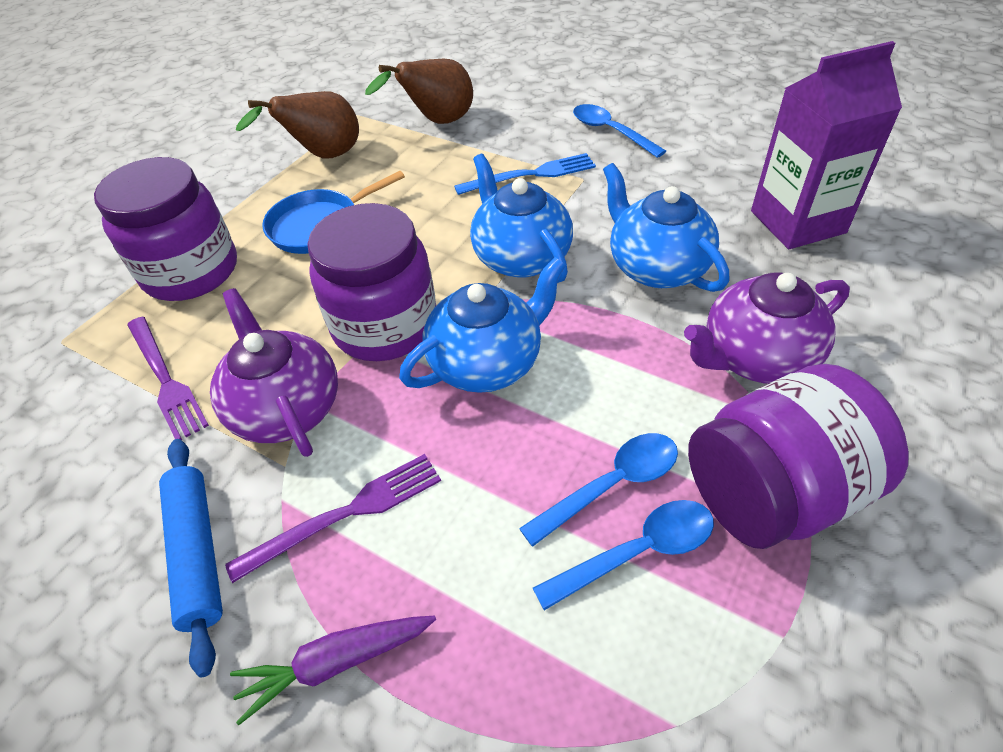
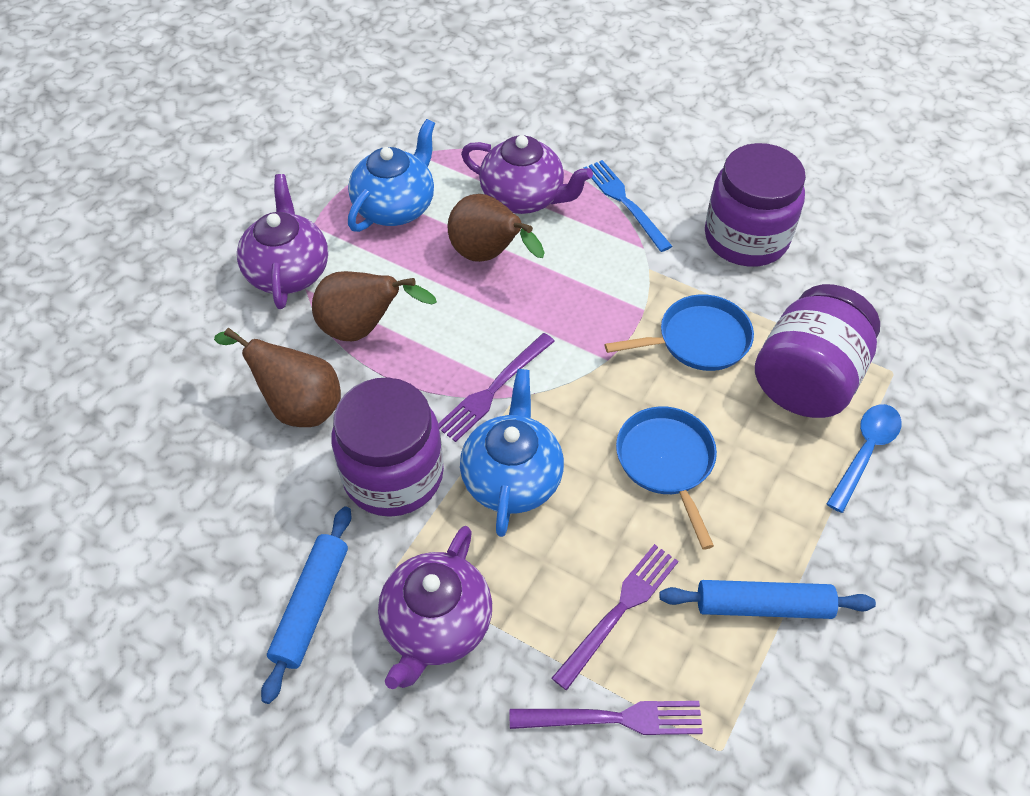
blue pan: 1 -> 2
blue rolling pin: 1 -> 2
blue spoon: 3 -> 1
blue teapot: 3 -> 2
brown pear: 2 -> 3
purple carrot: 1 -> 0
purple carton: 1 -> 0
purple fork: 2 -> 3
purple teapot: 2 -> 3

